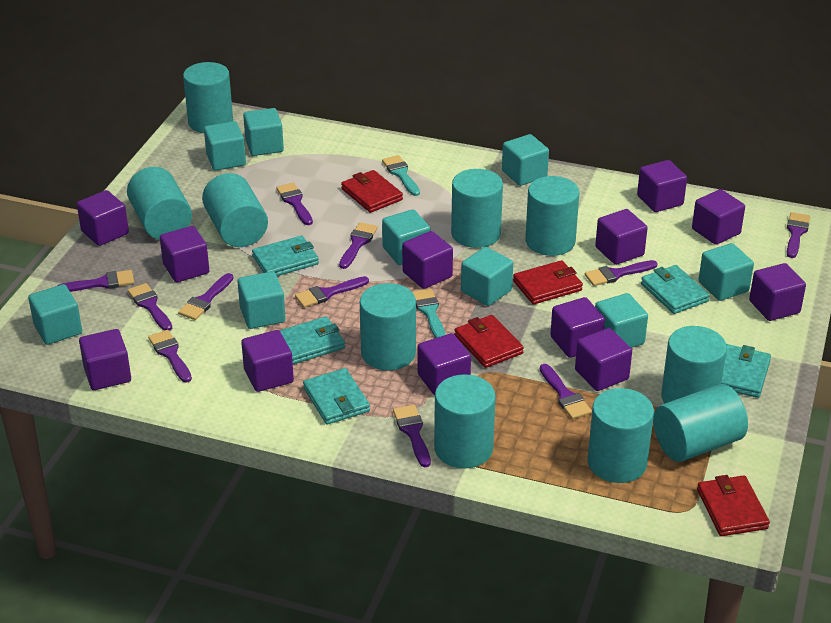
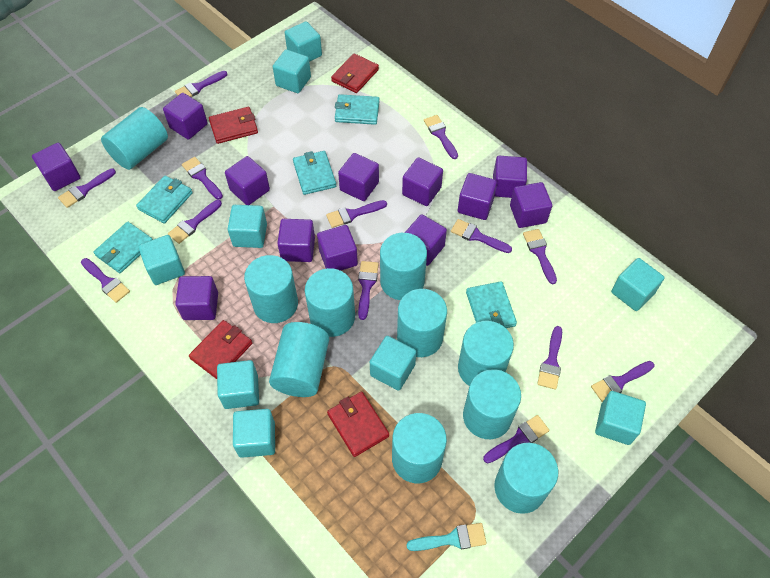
purple brush: 11 -> 13
turquoise brush: 2 -> 1

